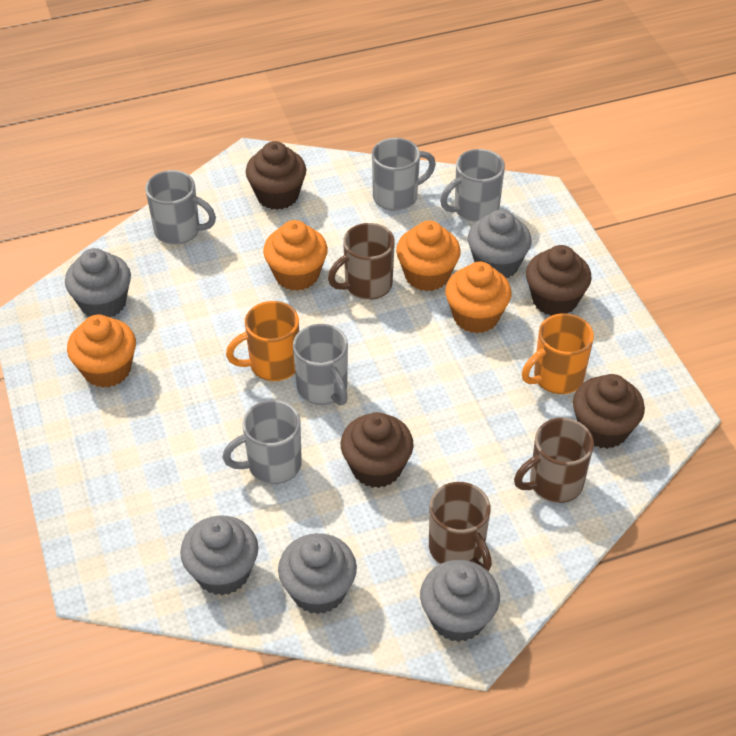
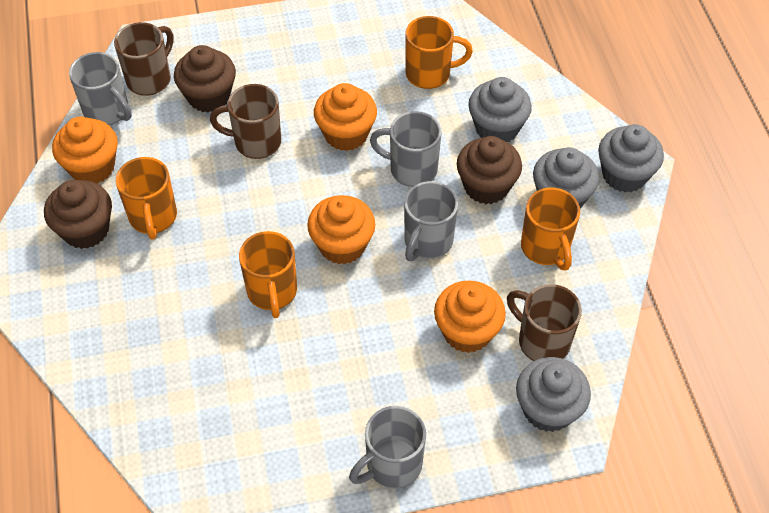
brown cupcake: 4 -> 3
grey cupcake: 5 -> 4
grey mug: 5 -> 4
orange mug: 2 -> 4

